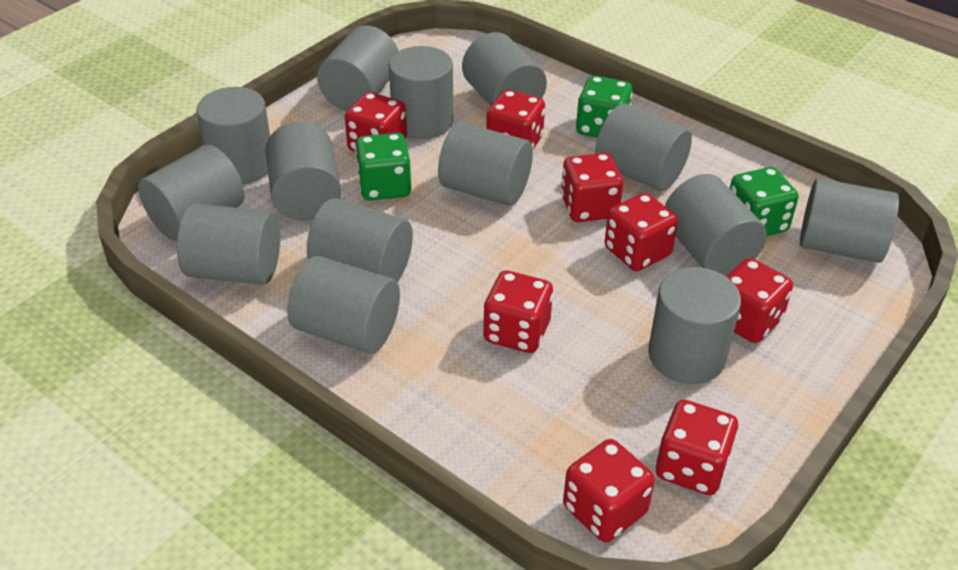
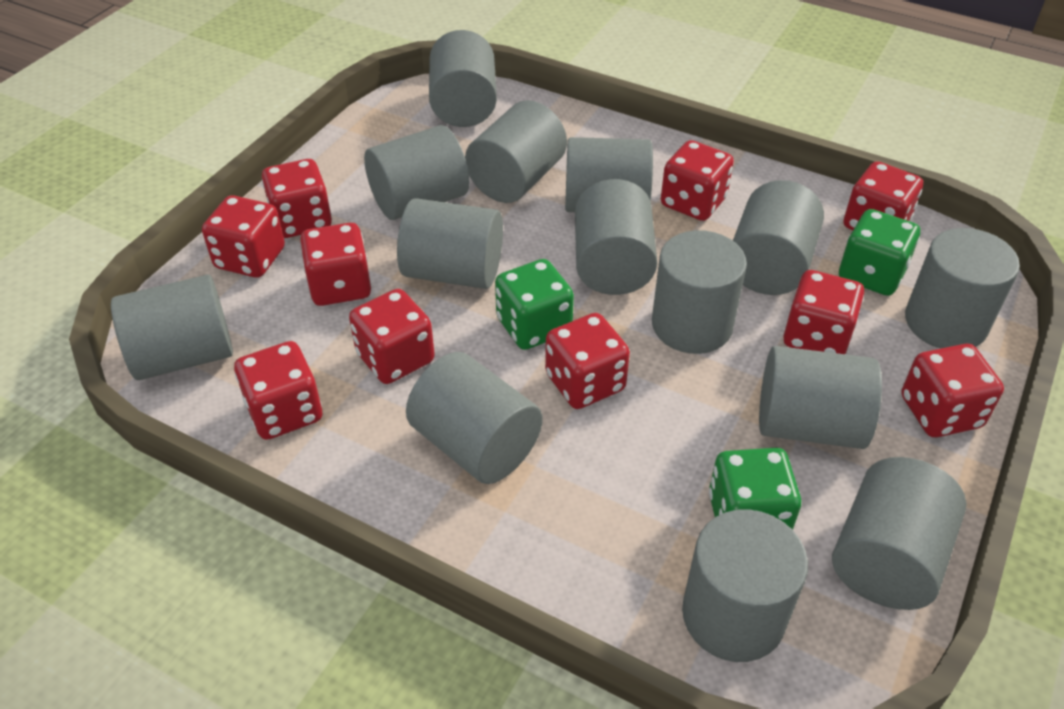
red dice: 8 -> 10

